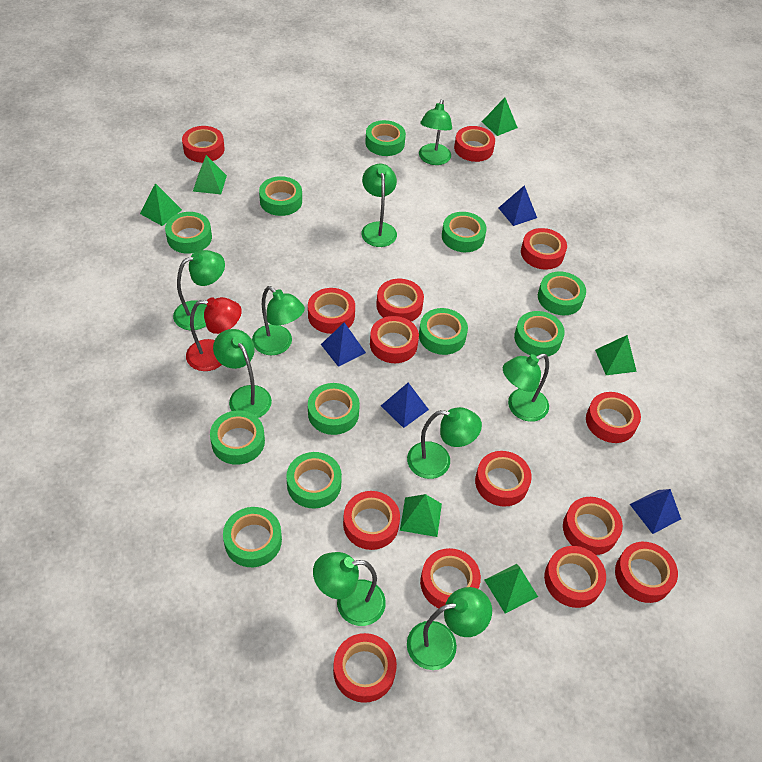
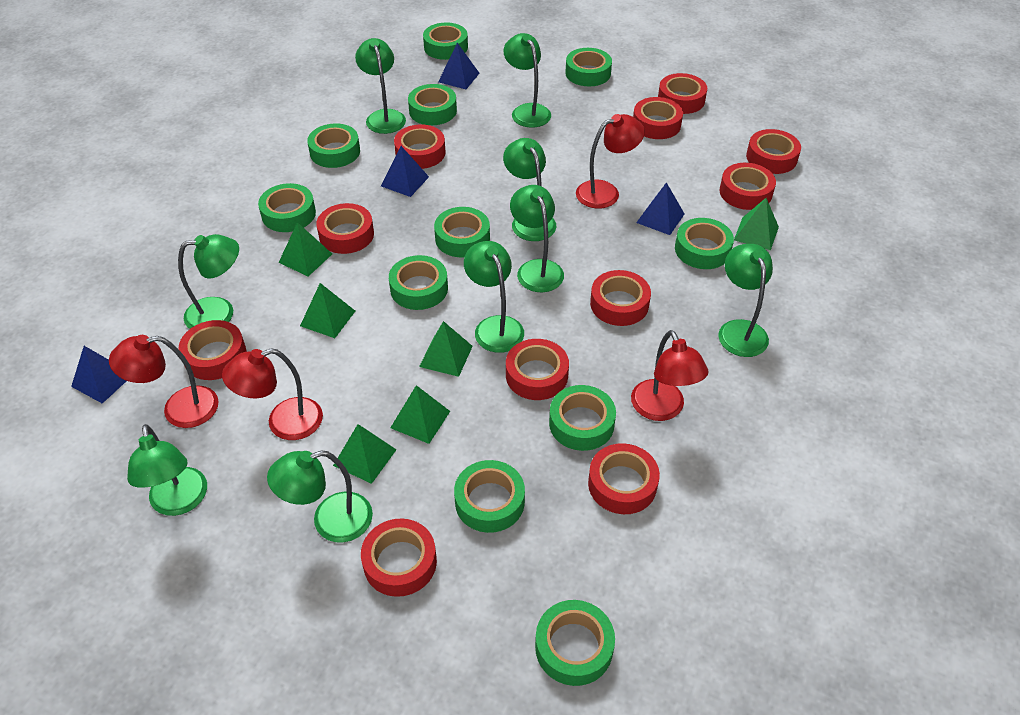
red lamp: 1 -> 4
red tape: 14 -> 11

